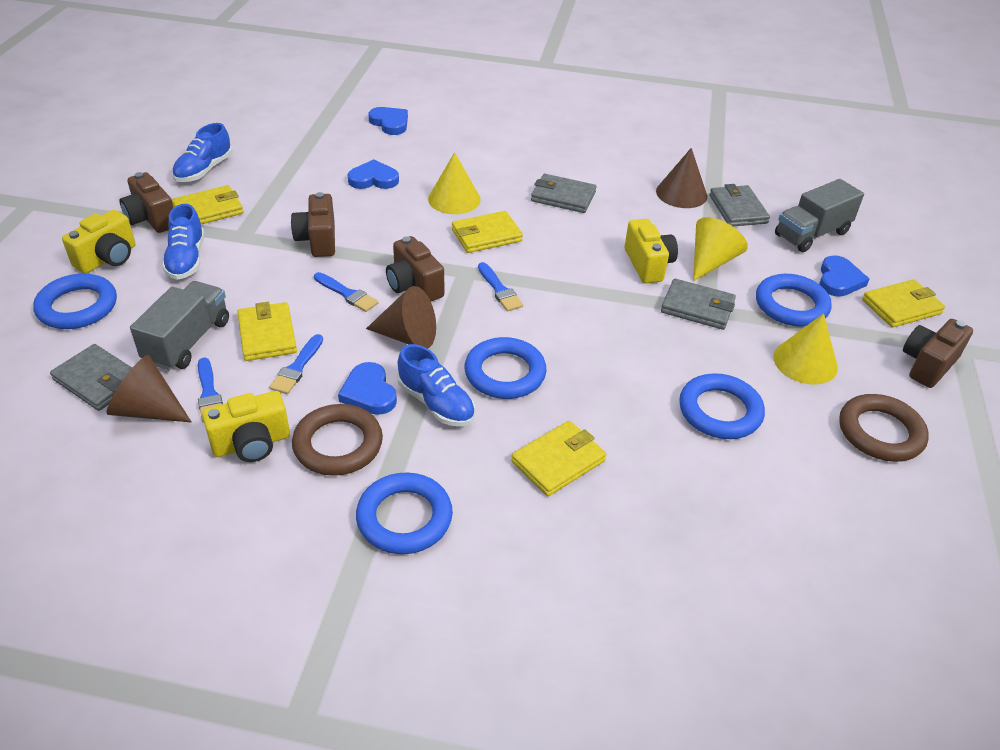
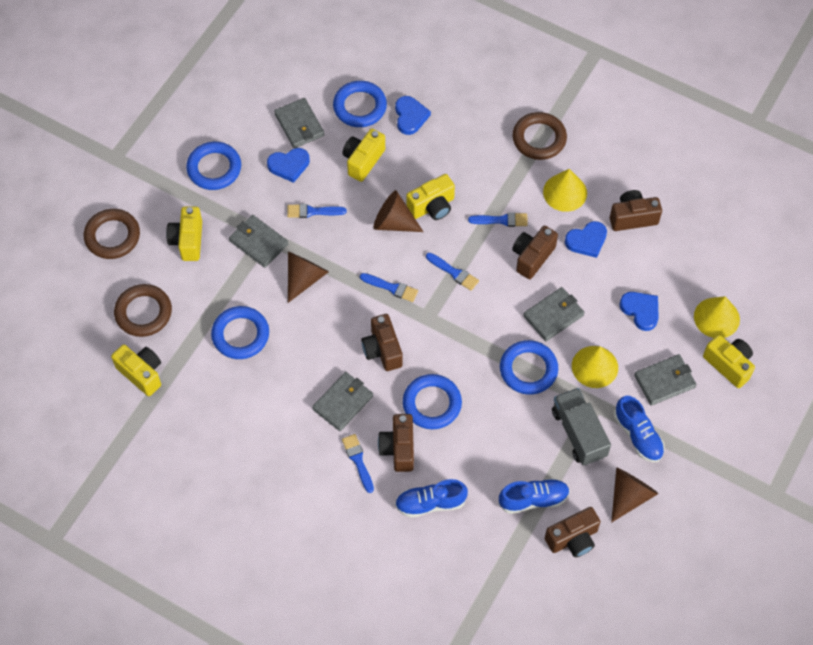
blue brush: 4 -> 5
brown camera: 4 -> 5
brown ring: 2 -> 3
grey truck: 2 -> 1
grey wallet: 4 -> 5
yellow camera: 3 -> 5
yellow wallet: 5 -> 0

